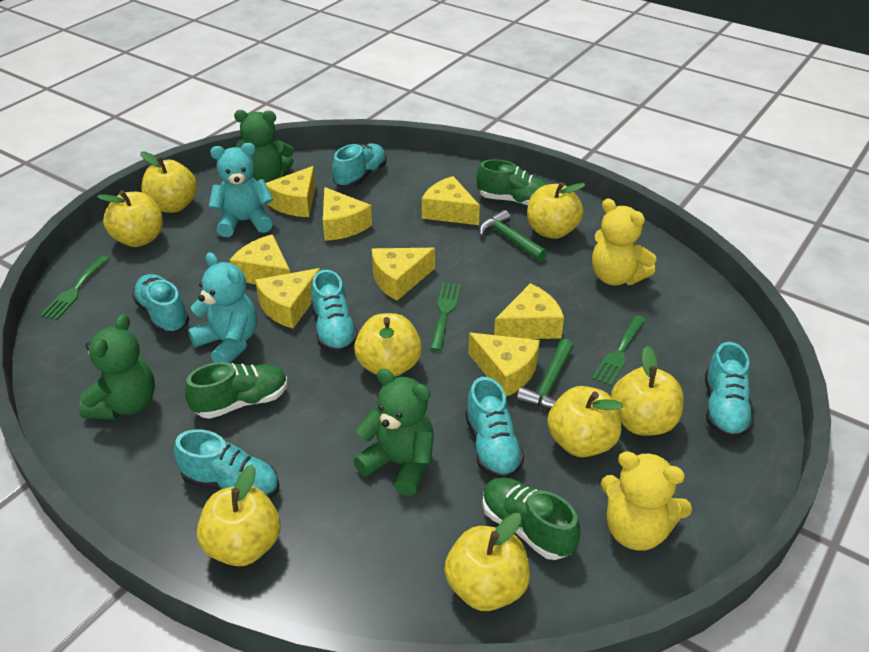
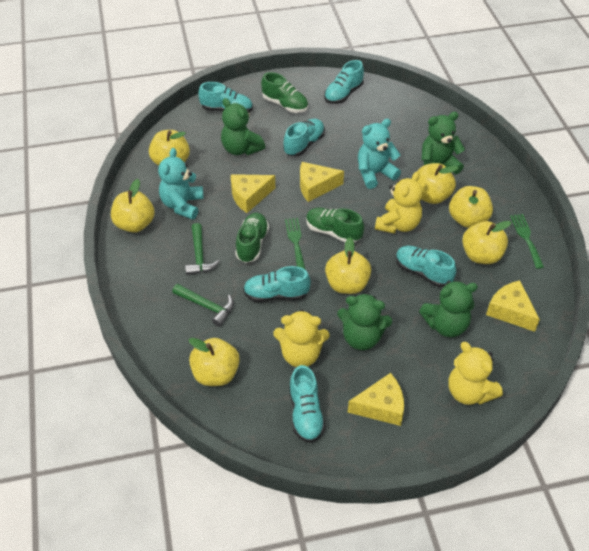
green fork: 3 -> 2
green teddy bear: 3 -> 4
yellow apple: 8 -> 7
yellow cheese: 8 -> 4
yellow teddy bear: 2 -> 3

